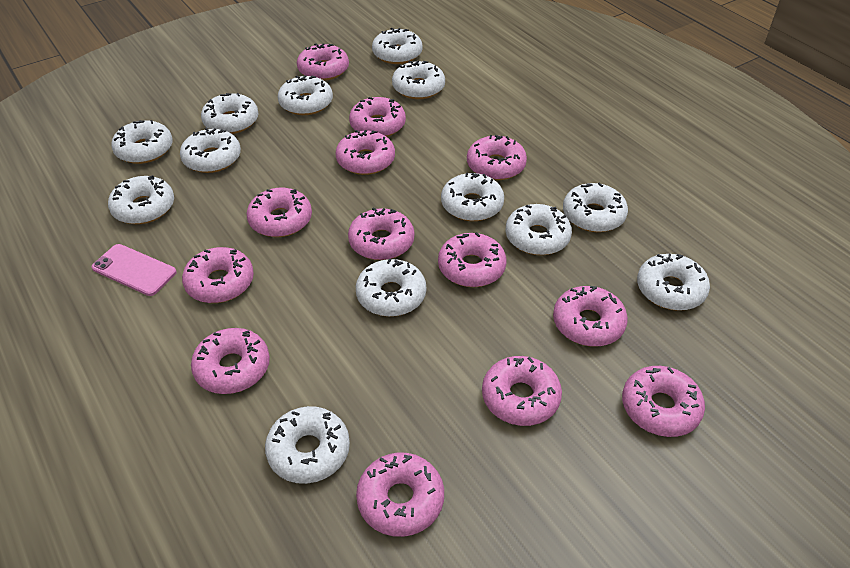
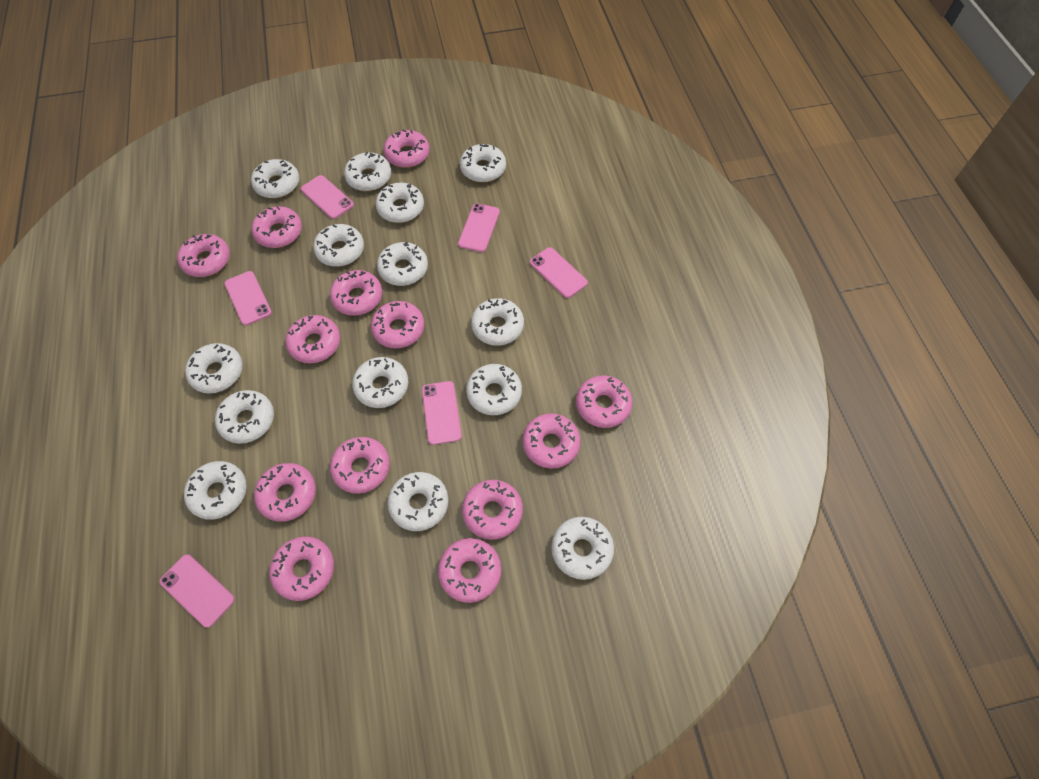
pink phone: 1 -> 6
white donut: 13 -> 14

